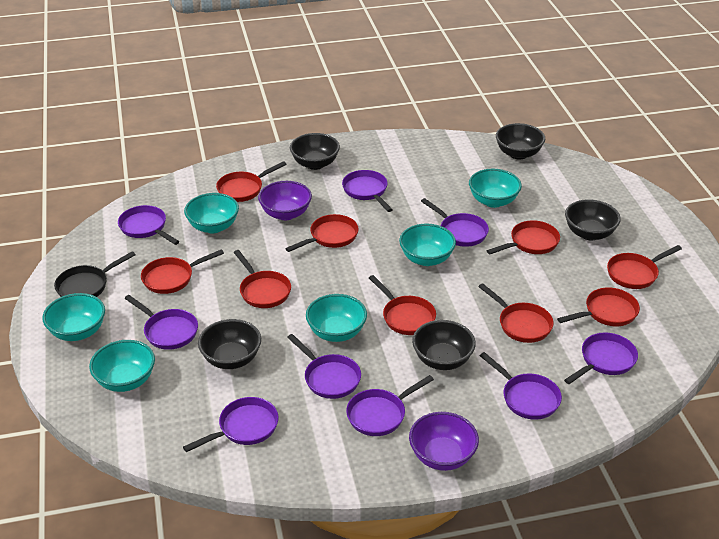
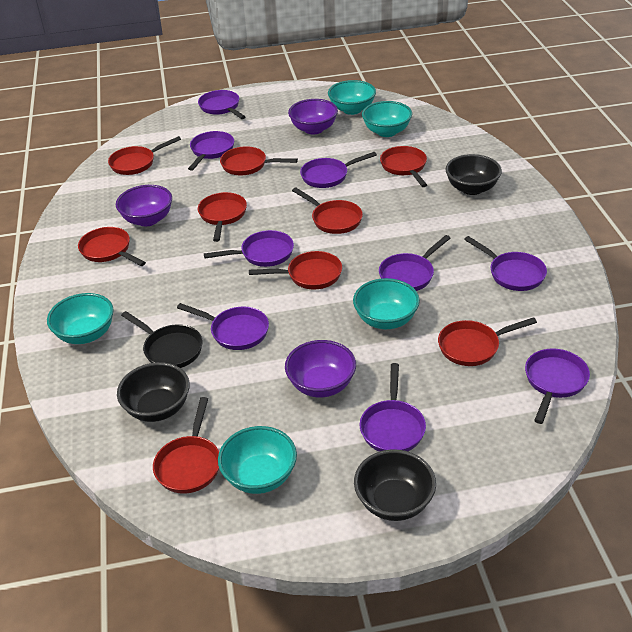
black bowl: 5 -> 3
purple bowl: 2 -> 3
turquoise bowl: 6 -> 5

